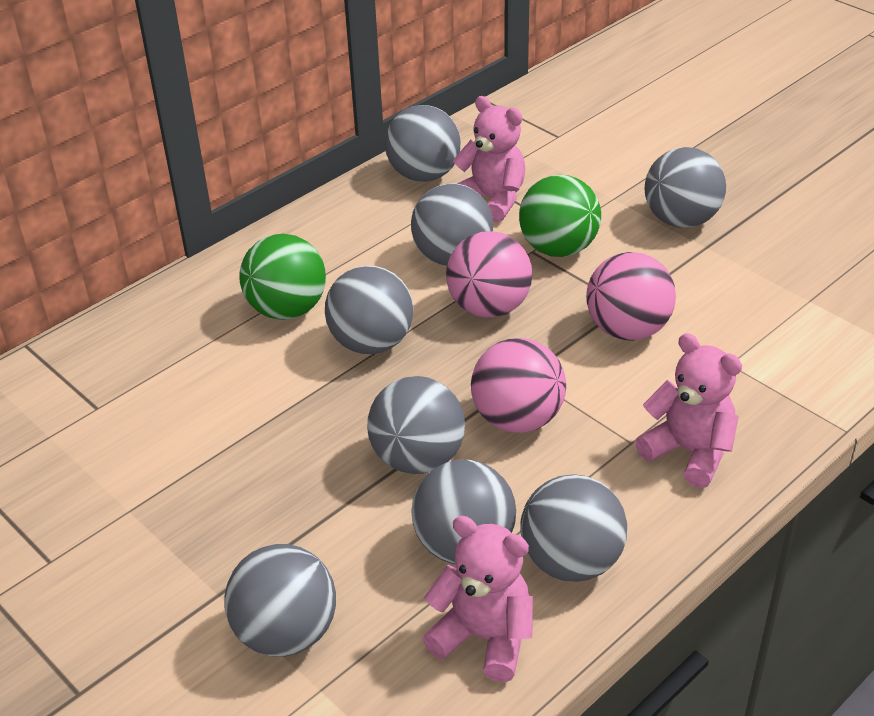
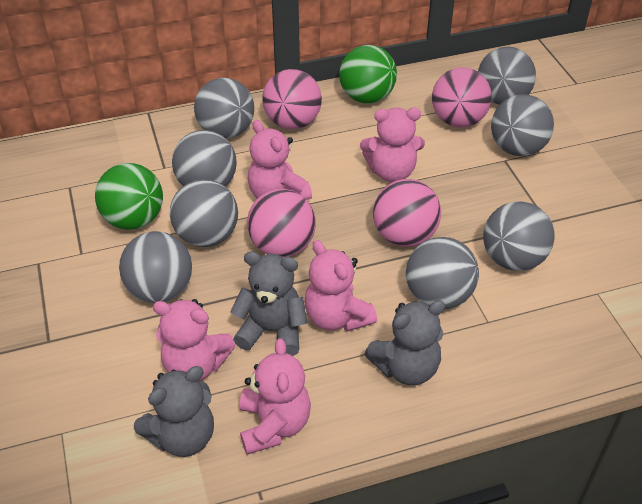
grey teddy bear: 0 -> 3
pink ball: 3 -> 4
pink teddy bear: 3 -> 5

